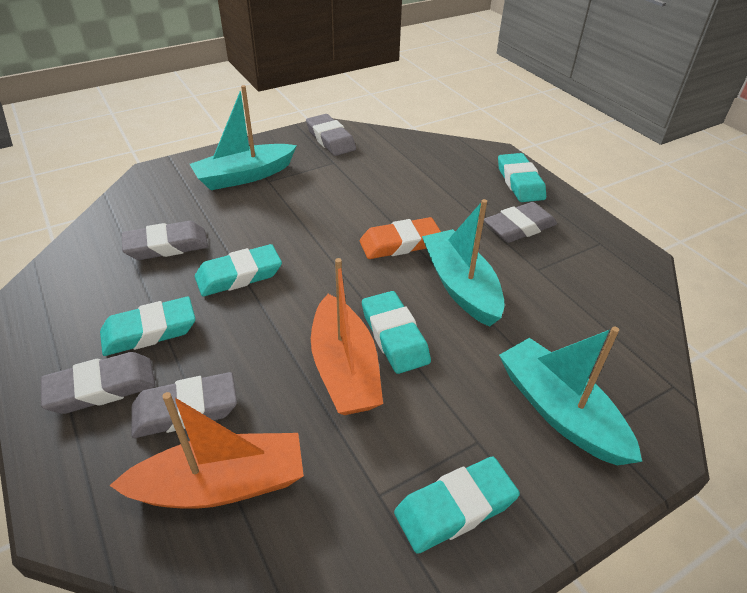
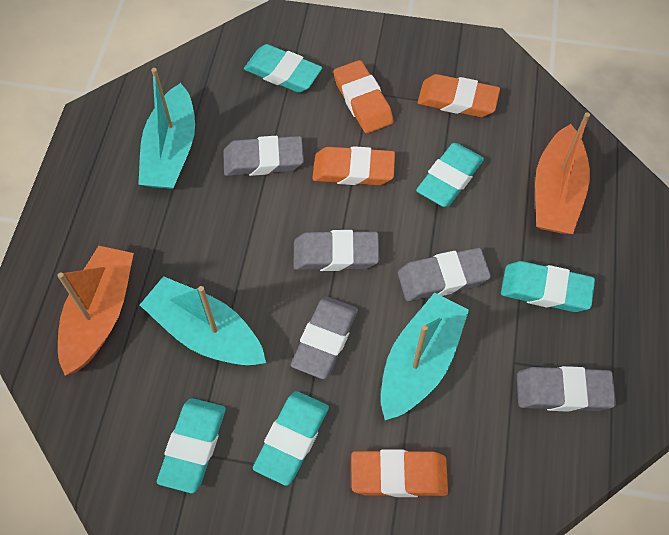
orange eraser: 1 -> 4

